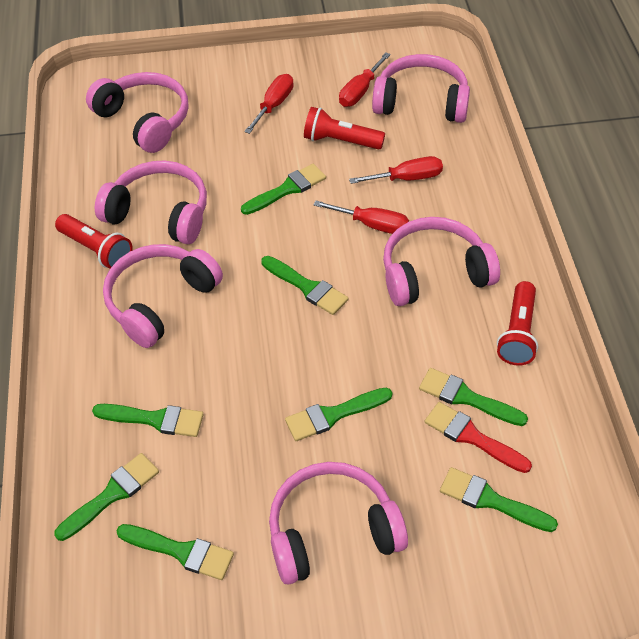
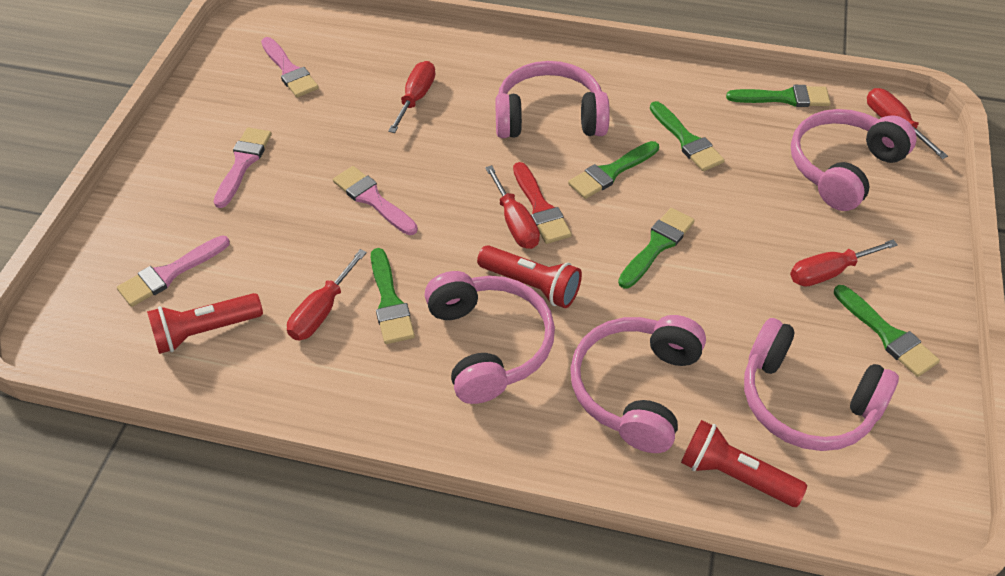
green brush: 8 -> 6
pink brush: 0 -> 4
pink headphones: 6 -> 5
red screwdriver: 4 -> 5

